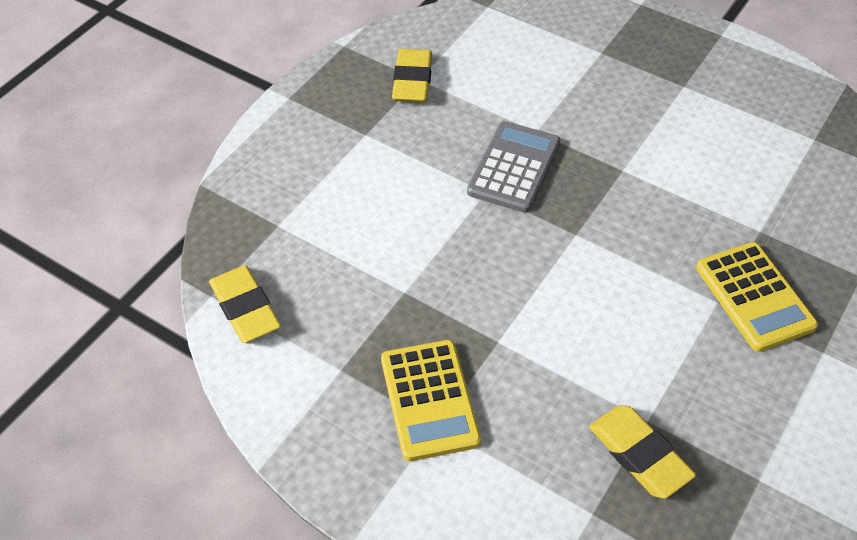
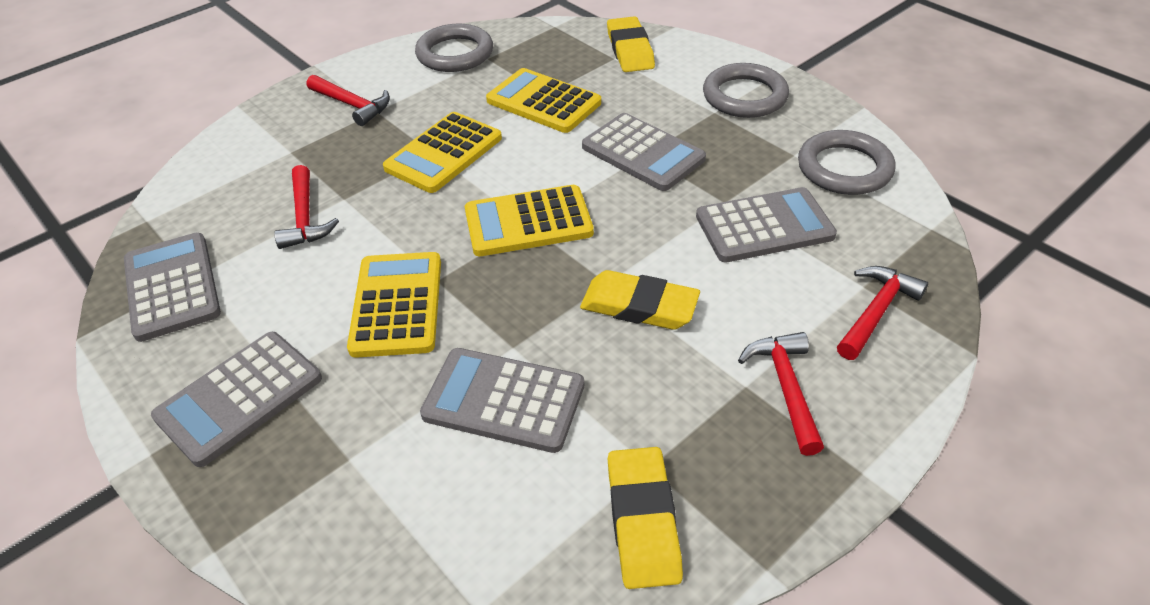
grey calculator: 1 -> 5
grey ring: 0 -> 3
red hammer: 0 -> 4
yellow calculator: 2 -> 4

